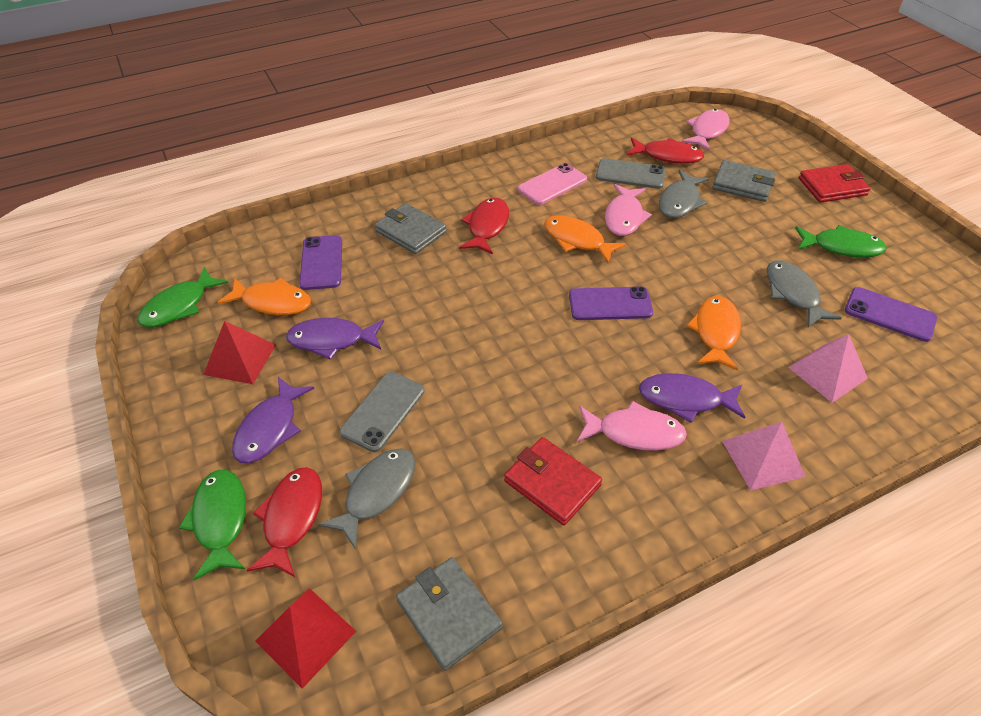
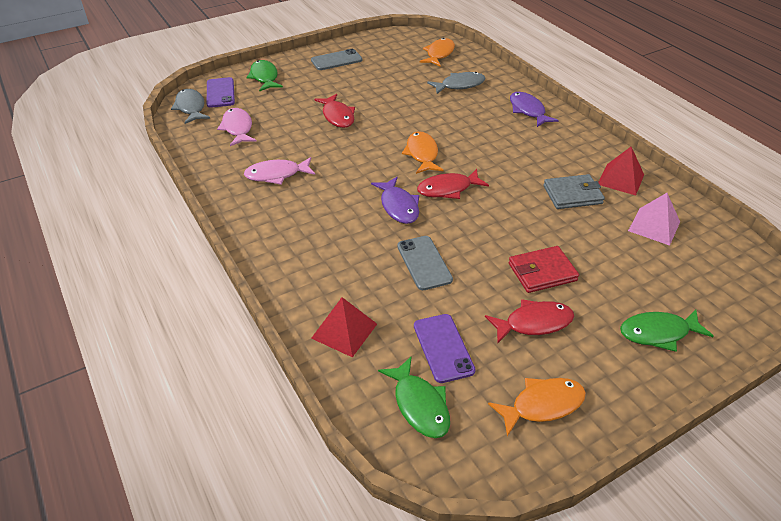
grey fish: 3 -> 2
grey wallet: 3 -> 1
pink fish: 3 -> 2
pink phone: 1 -> 0
pink pyramid: 2 -> 1
purple fish: 3 -> 2
purple phone: 3 -> 2
red wallet: 2 -> 1

